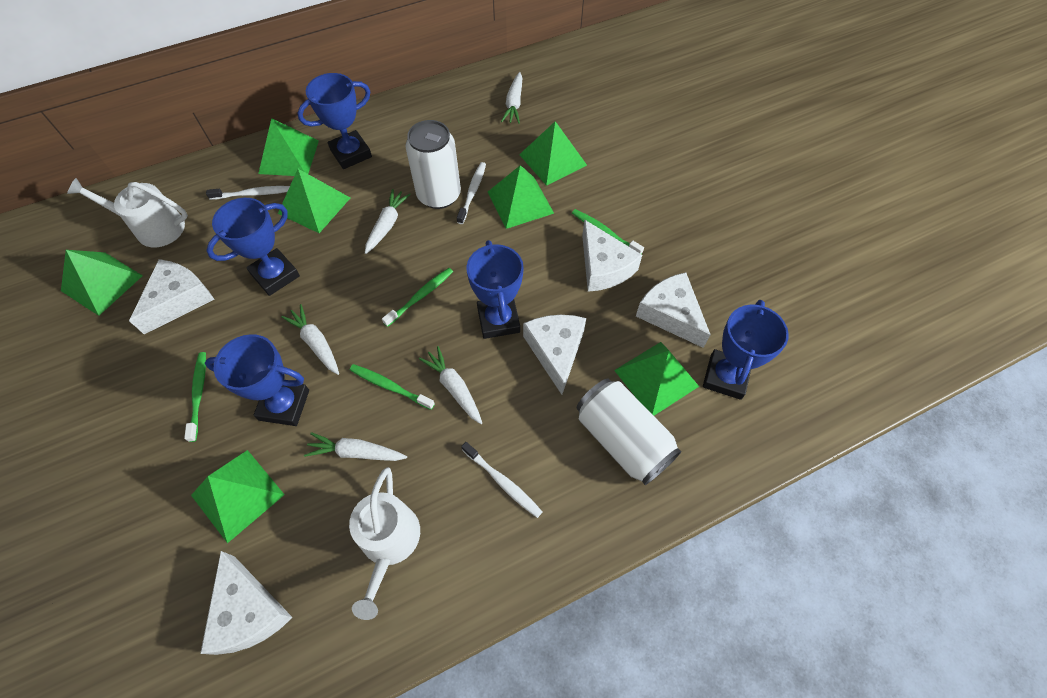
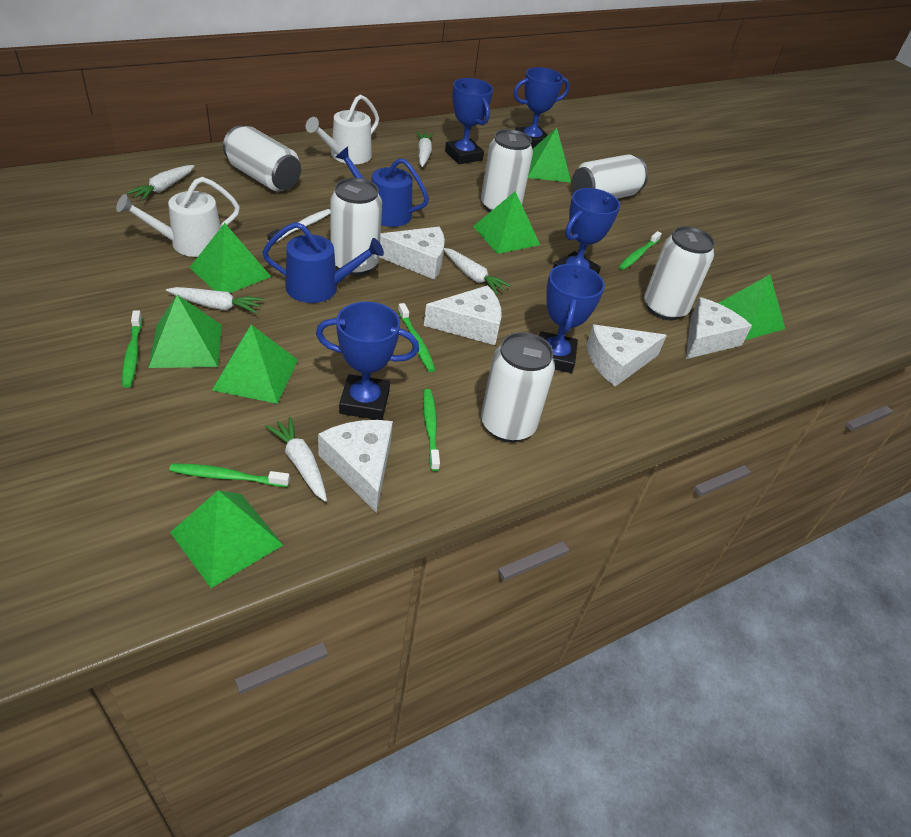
blue watering can: 0 -> 2
green toothbrush: 4 -> 5
white can: 2 -> 6
white toothbrush: 3 -> 1

